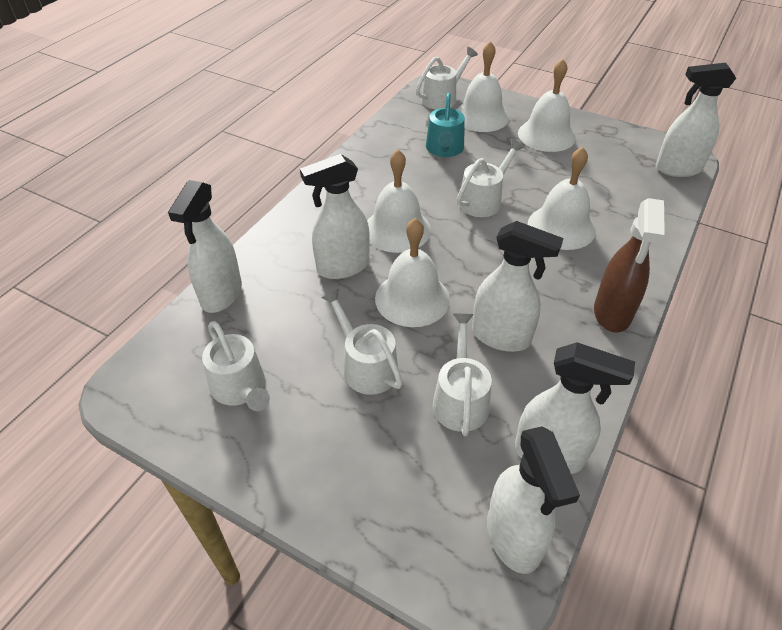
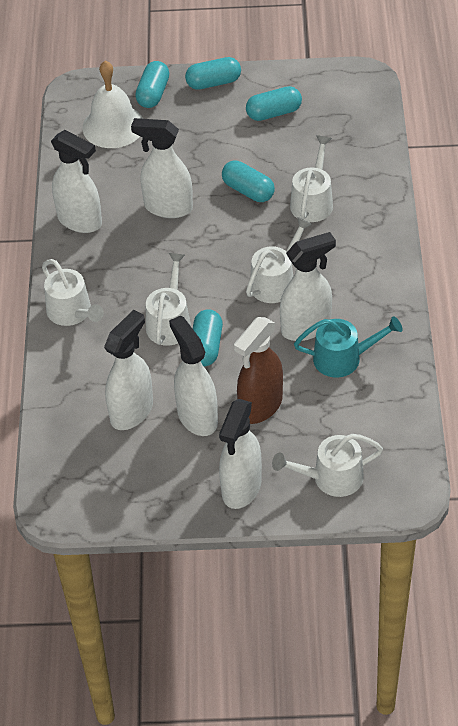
turquoise capsule: 0 -> 5
white bell: 5 -> 1

